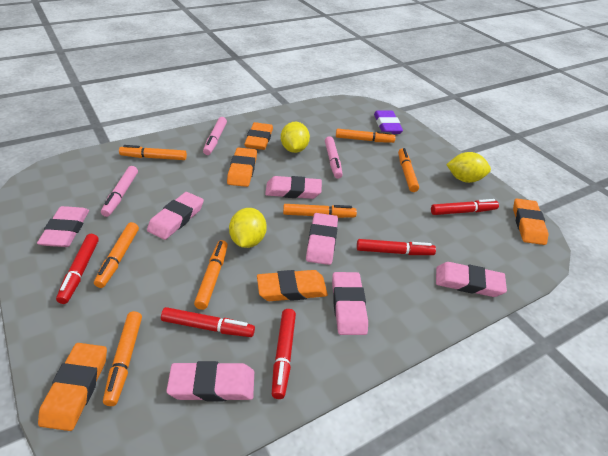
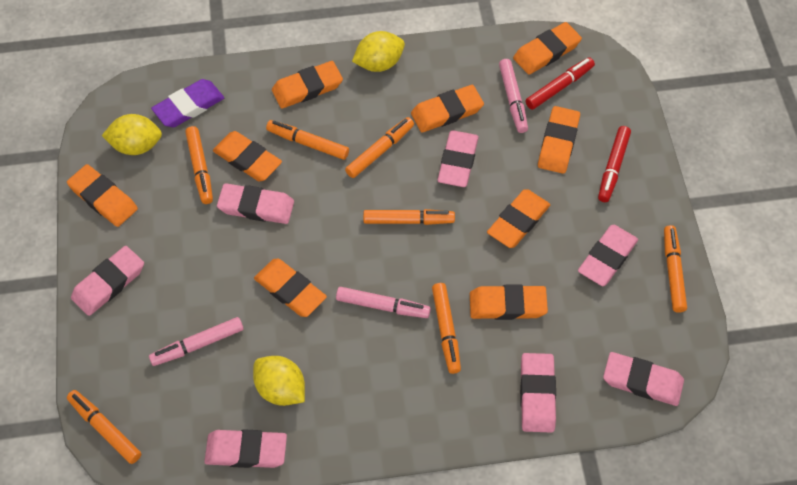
orange eraser: 5 -> 9
red marker: 5 -> 2

